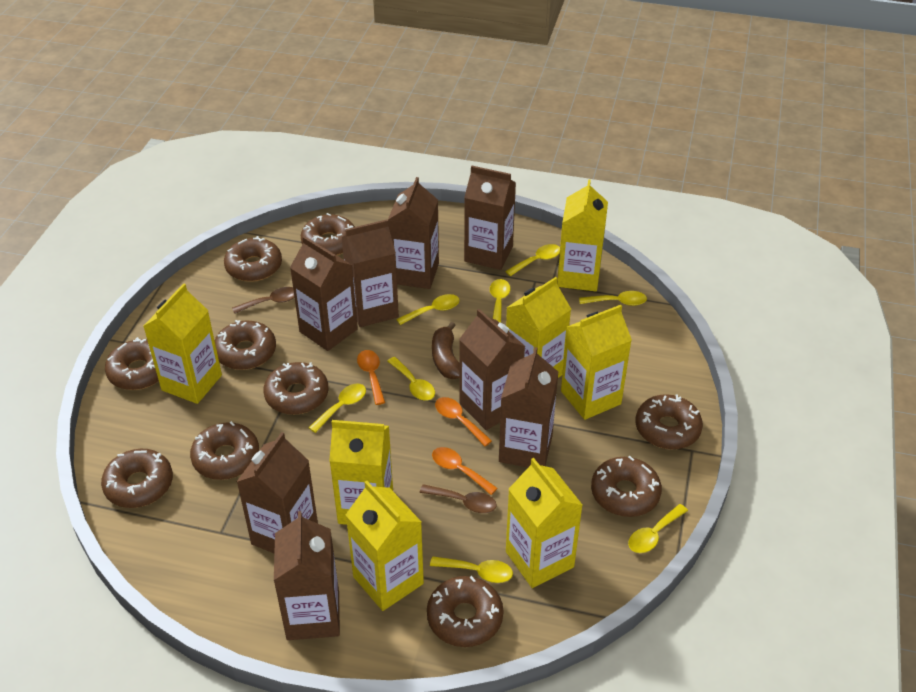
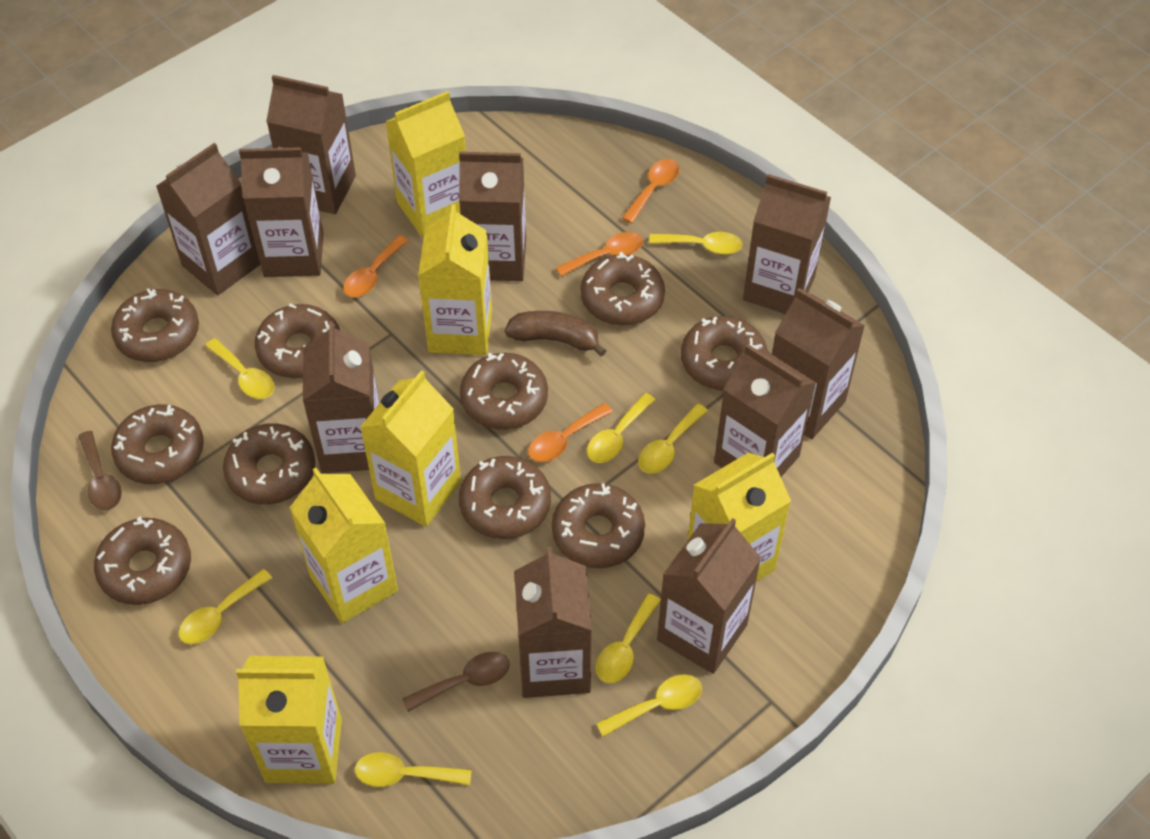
brown carton: 8 -> 10
orange spoon: 3 -> 4
yellow carton: 7 -> 6

